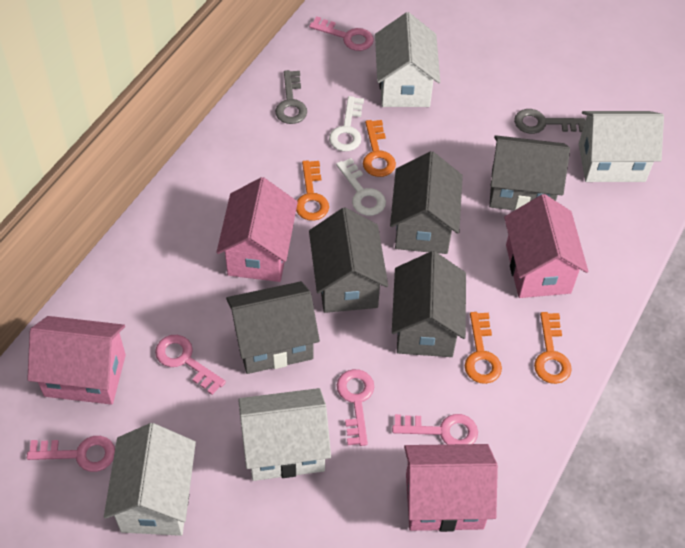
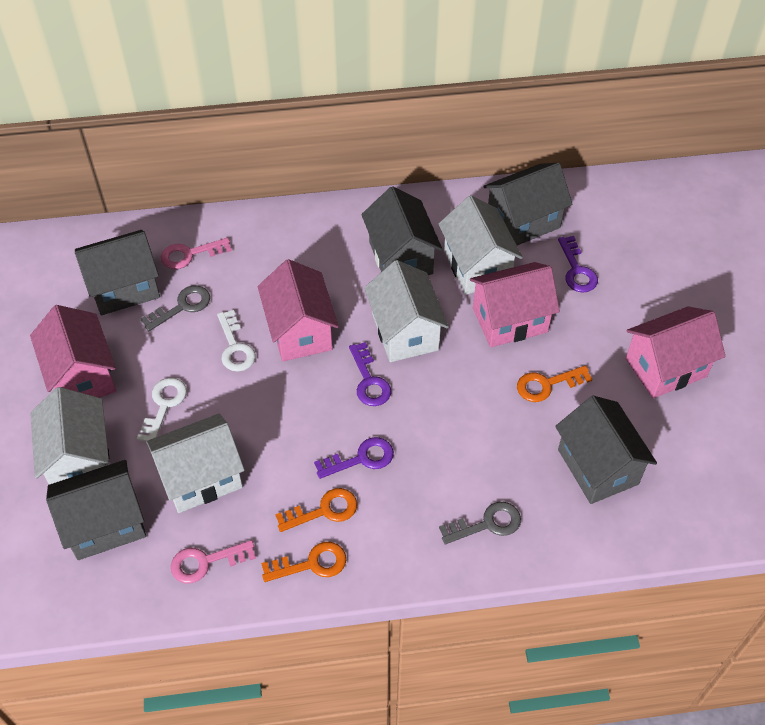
orange key: 4 -> 3
pink key: 5 -> 2
purple key: 0 -> 3

